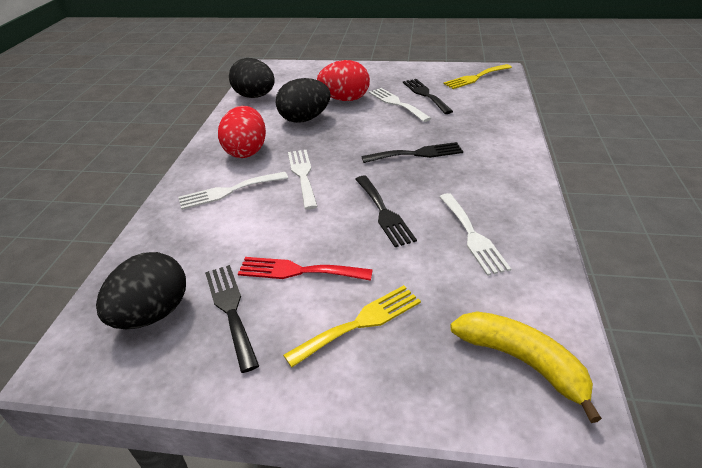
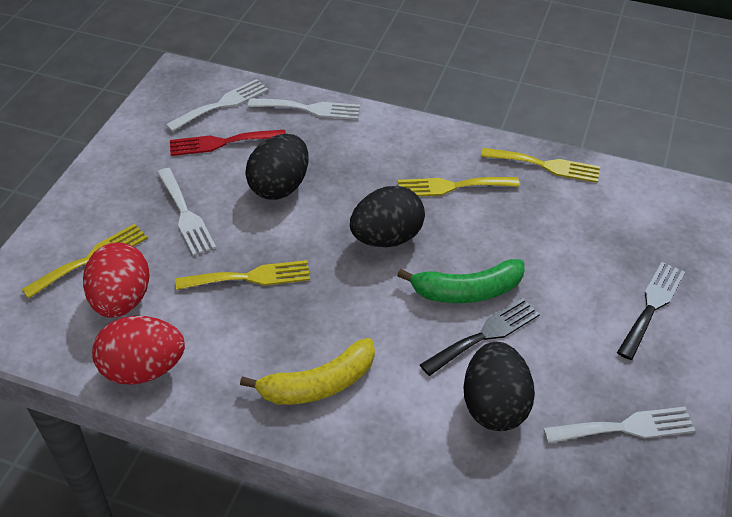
black fork: 4 -> 2
green banana: 0 -> 1
yellow fork: 2 -> 4

